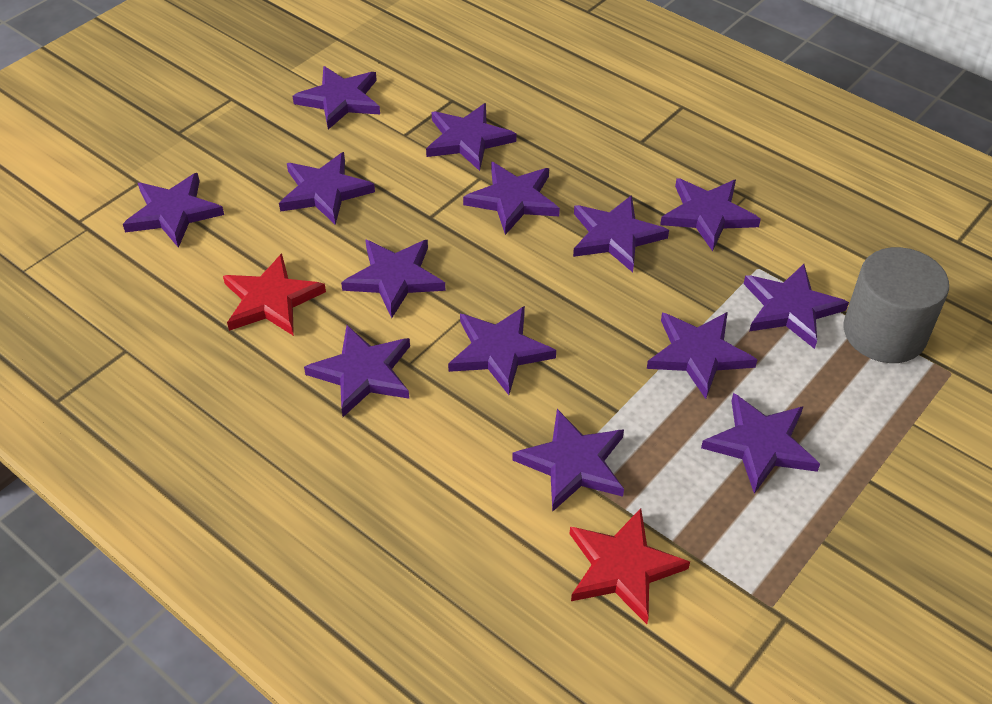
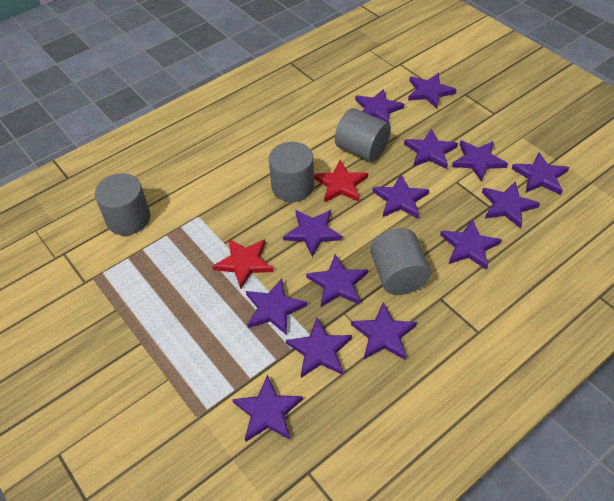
grey cylinder: 1 -> 4

